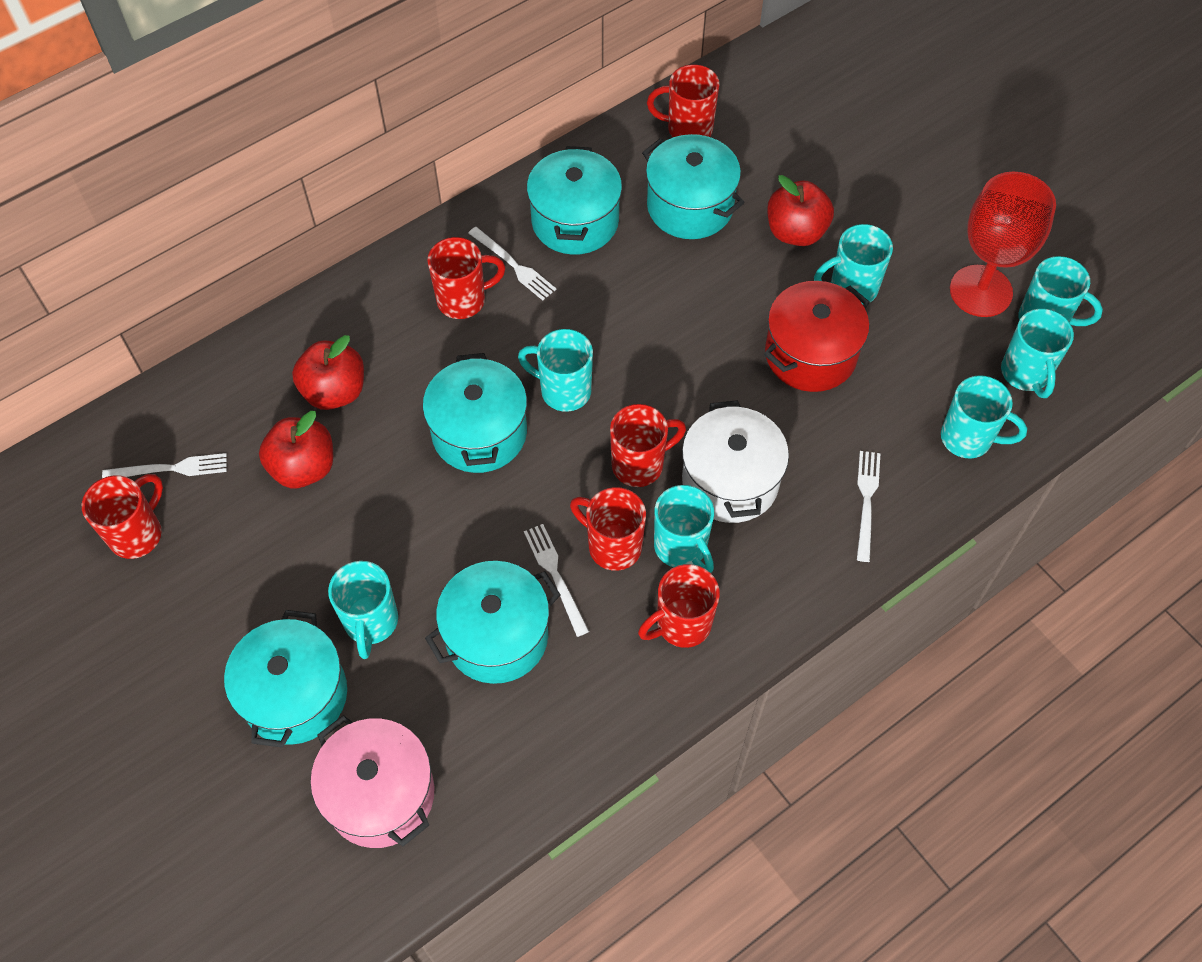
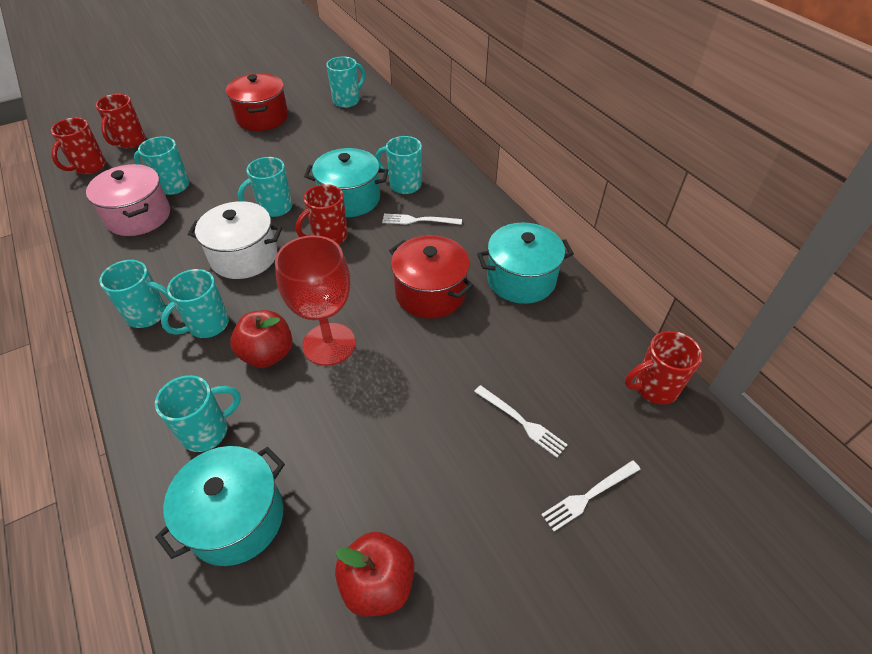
red apple: 3 -> 2
red mug: 6 -> 4
red pot: 1 -> 2
turquoise pot: 5 -> 3
white fork: 4 -> 3

